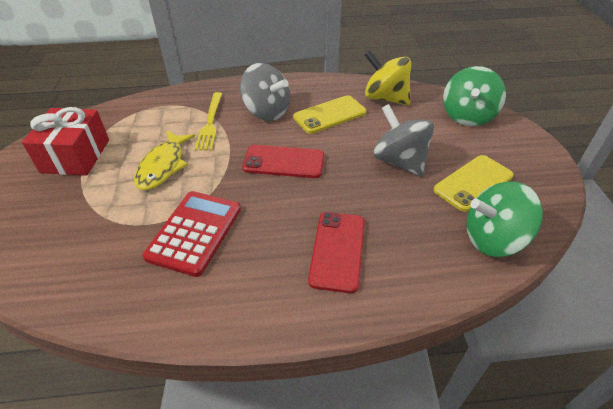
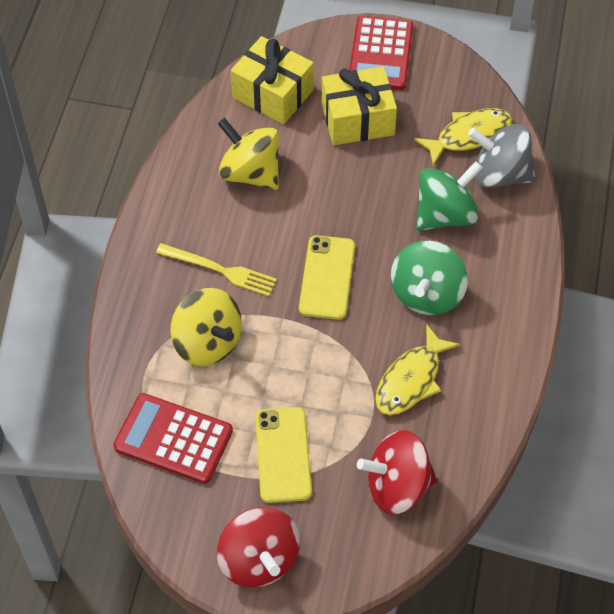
grey spinning top: 2 -> 1
red calculator: 1 -> 2
red gift: 1 -> 0
red phone: 2 -> 0
red spinning top: 0 -> 2
yellow fish: 1 -> 2
yellow gift: 0 -> 2
yellow spinning top: 1 -> 2

